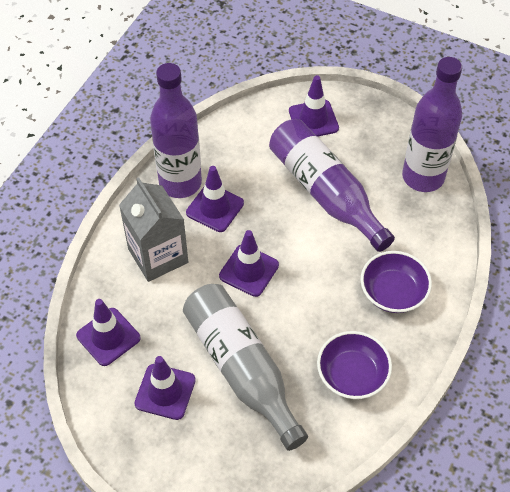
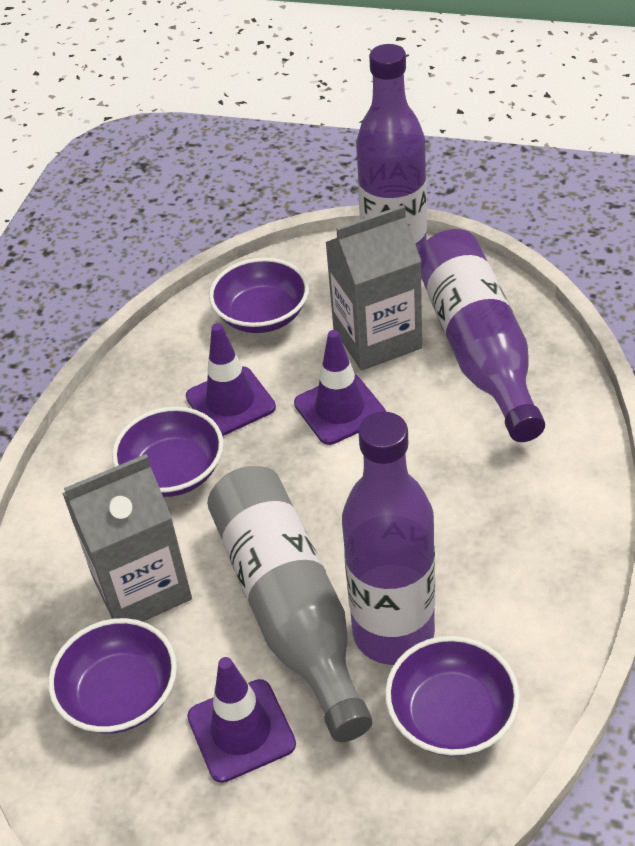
grey carton: 1 -> 2
purple bowl: 2 -> 4
purple traffic cone: 5 -> 3

